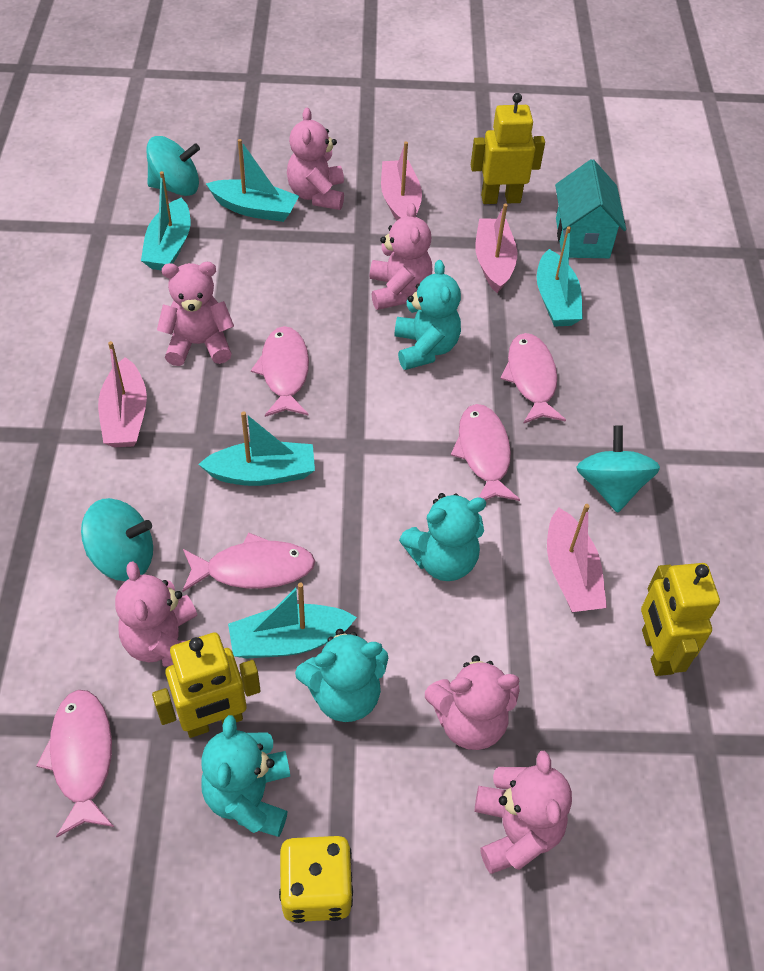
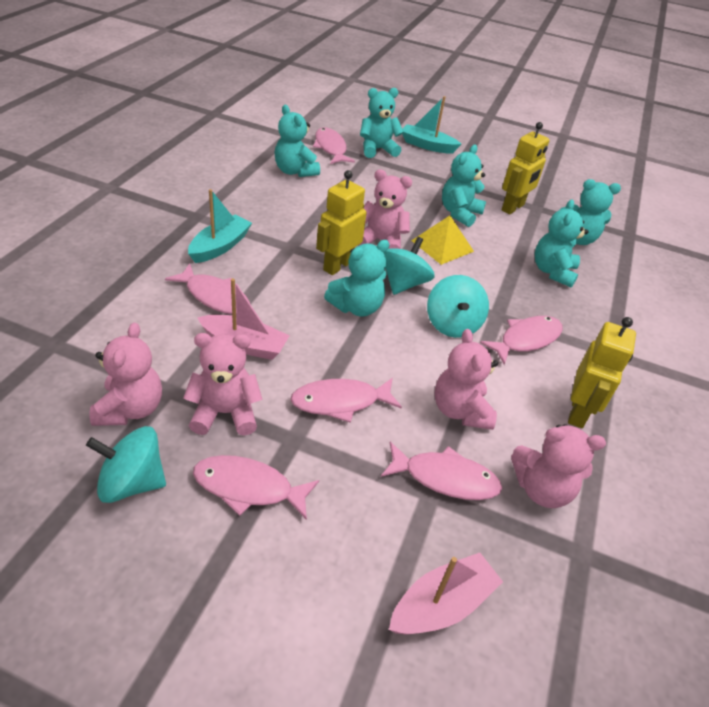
pink boat: 4 -> 2
pink fish: 5 -> 6
pink teddy bear: 6 -> 5
turquoise boat: 5 -> 2
turquoise house: 1 -> 0
turquoise teddy bear: 4 -> 6
yellow dice: 1 -> 0
yellow pyramid: 0 -> 1

